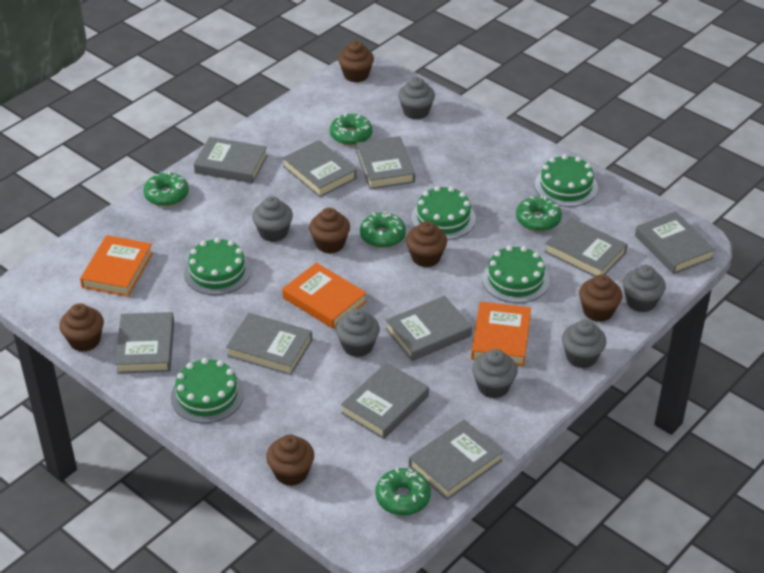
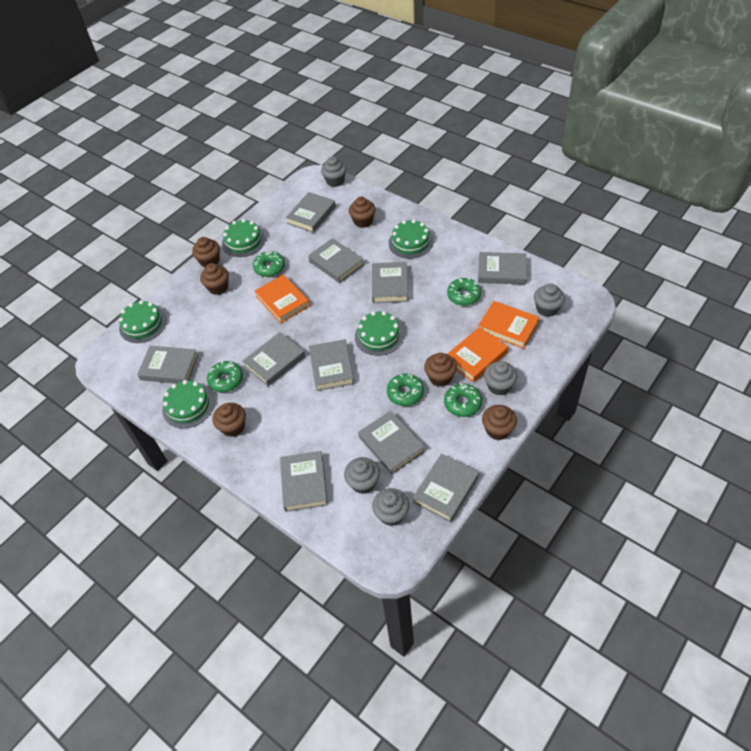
grey cupcake: 6 -> 5

